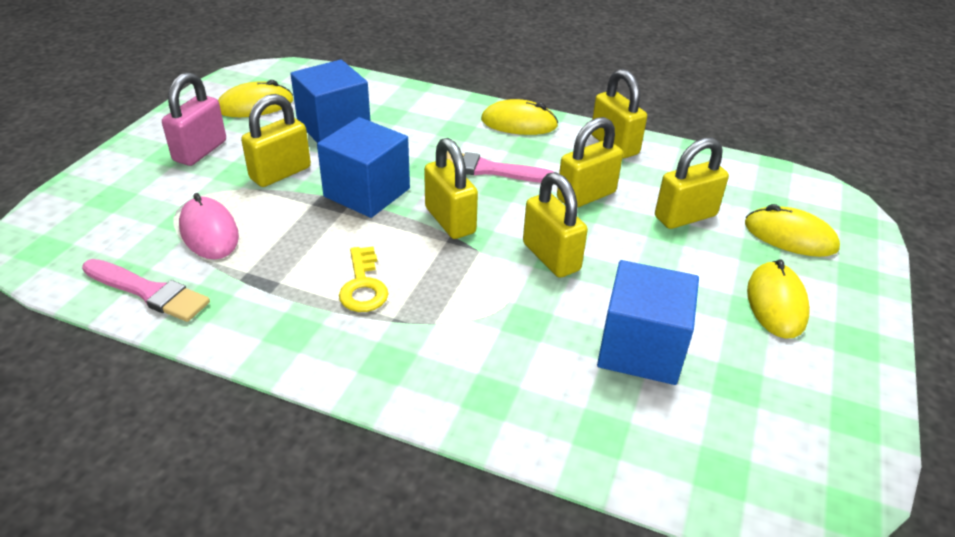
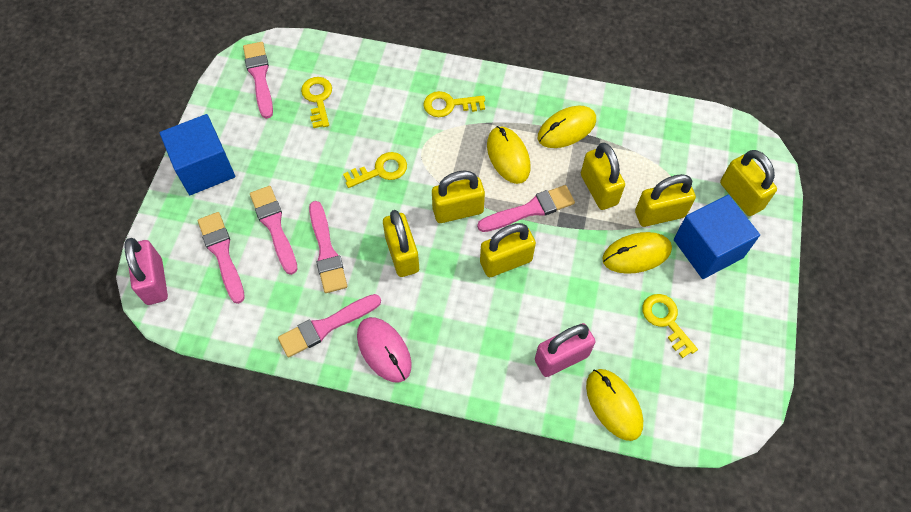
blue cube: 3 -> 2
pink brush: 2 -> 6
pink padlock: 1 -> 2
yellow key: 1 -> 4

